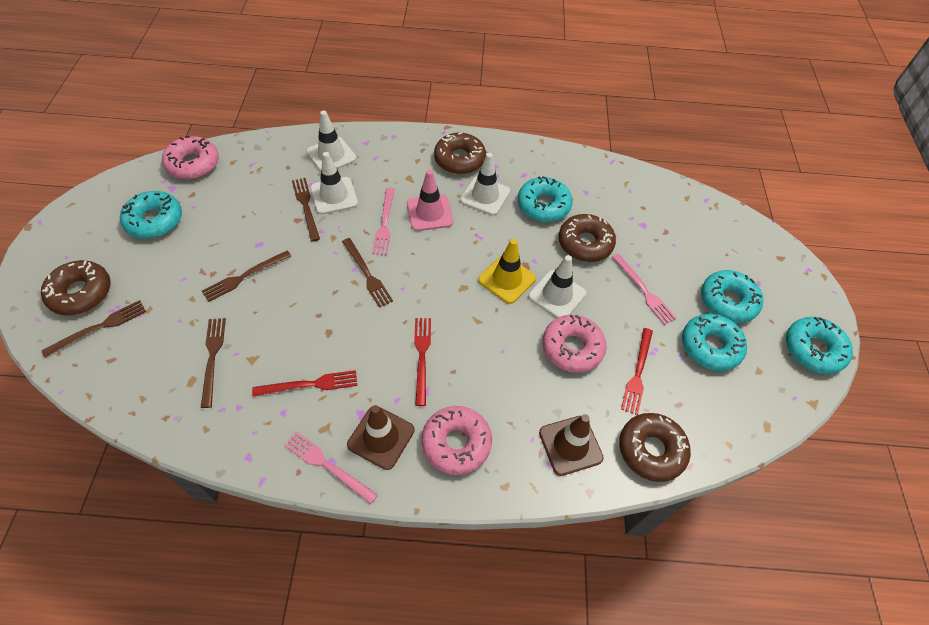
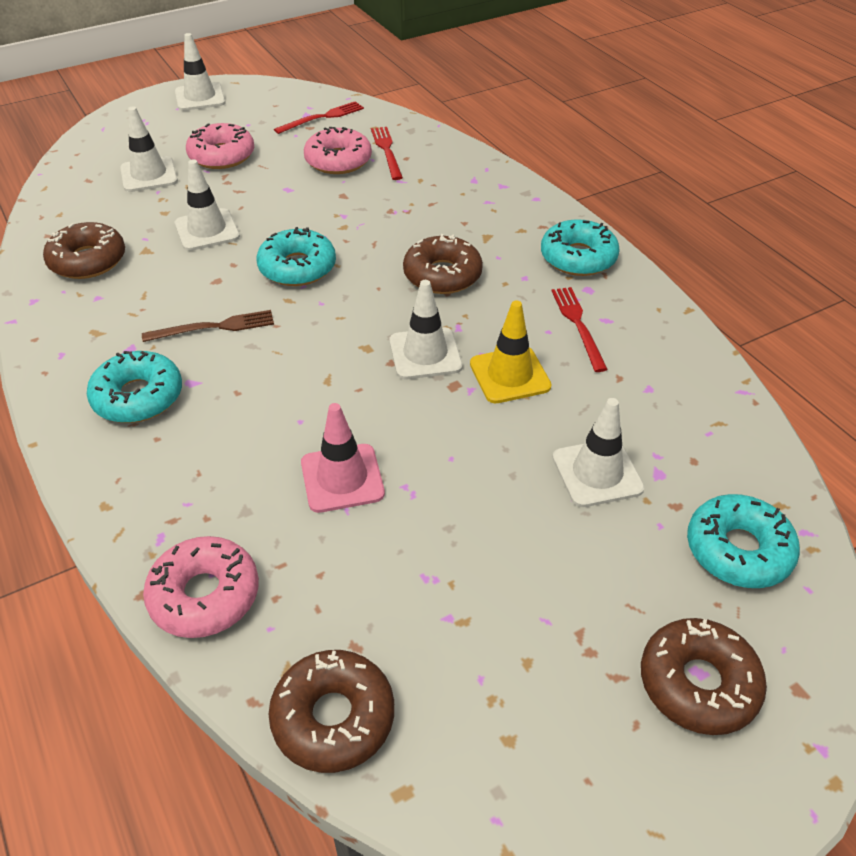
brown fork: 5 -> 1
brown traffic cone: 2 -> 0
pink fork: 3 -> 0
turquoise donut: 5 -> 4
white traffic cone: 4 -> 5

